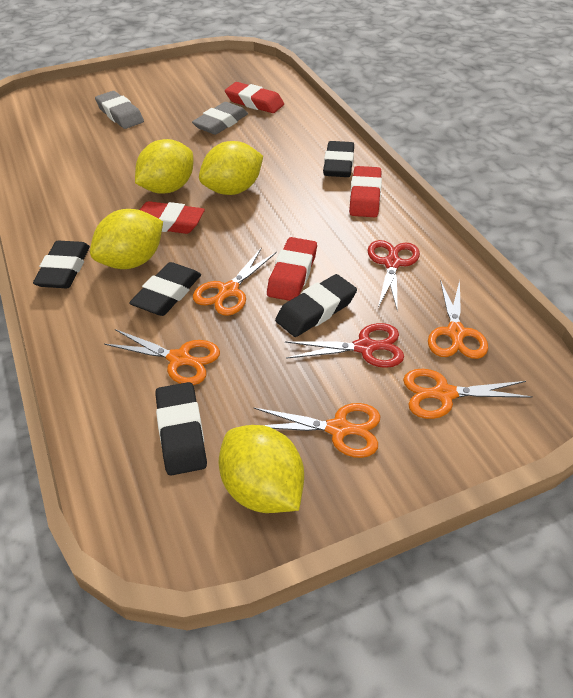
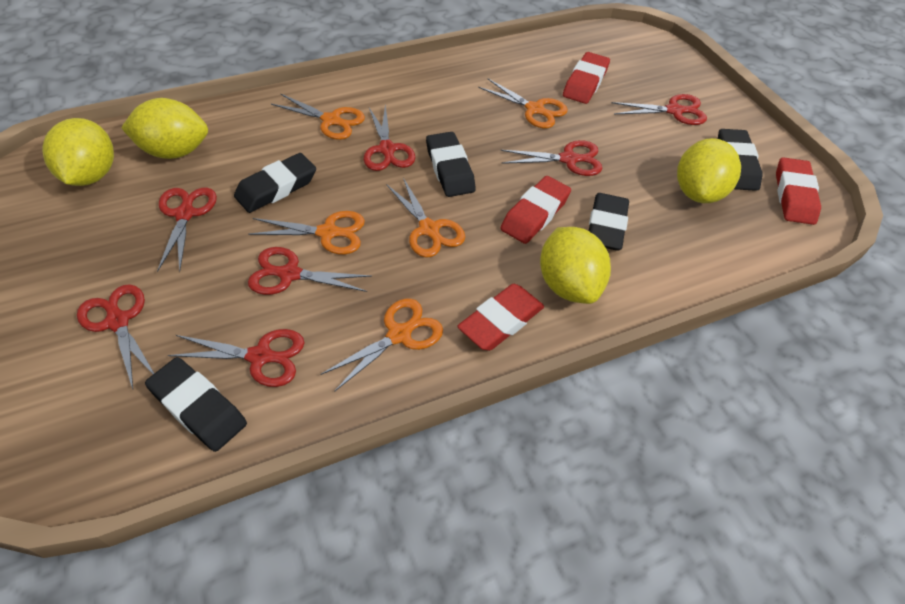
grey eraser: 2 -> 0
red scissors: 2 -> 7

